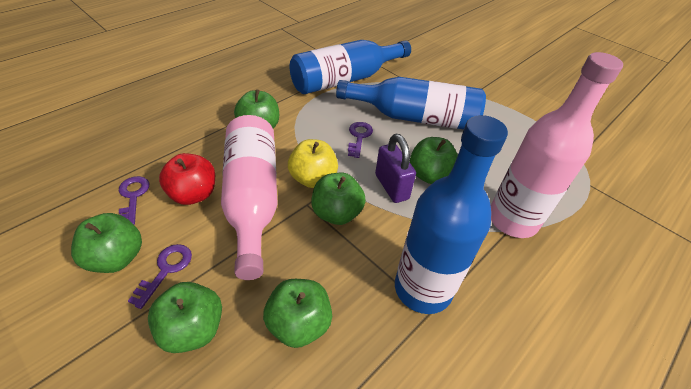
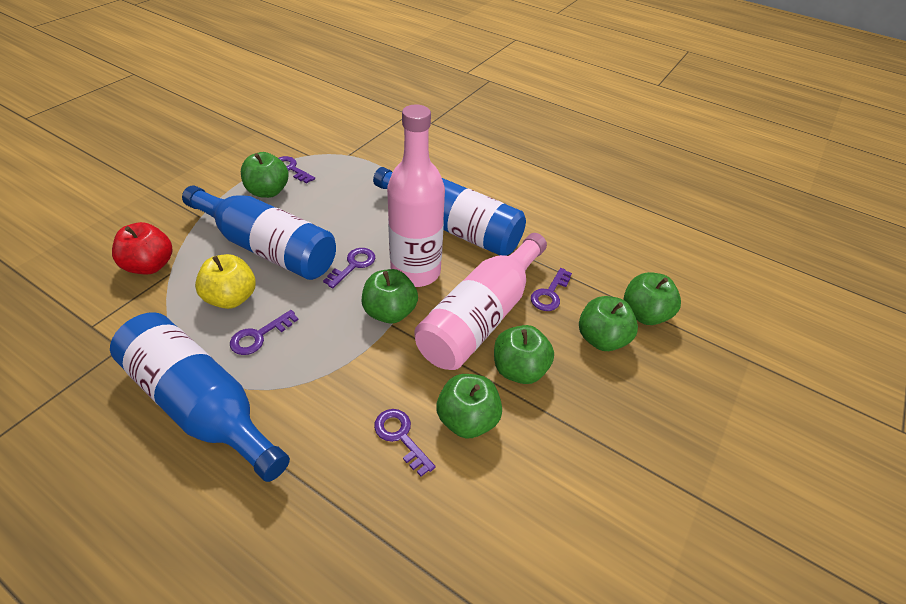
purple key: 3 -> 5
purple padlock: 1 -> 0

